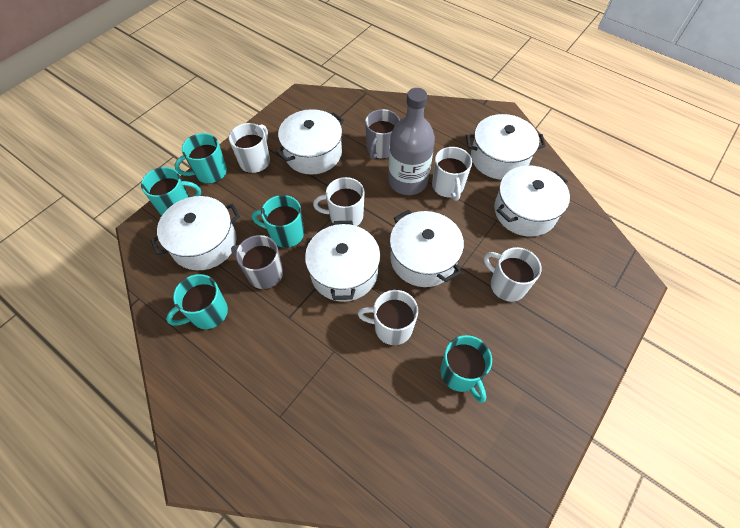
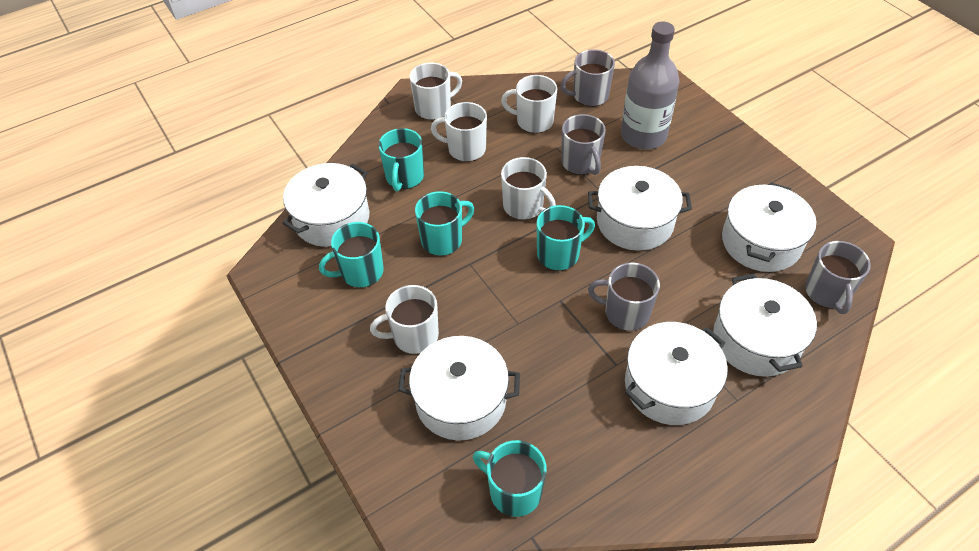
grey mug: 2 -> 4

